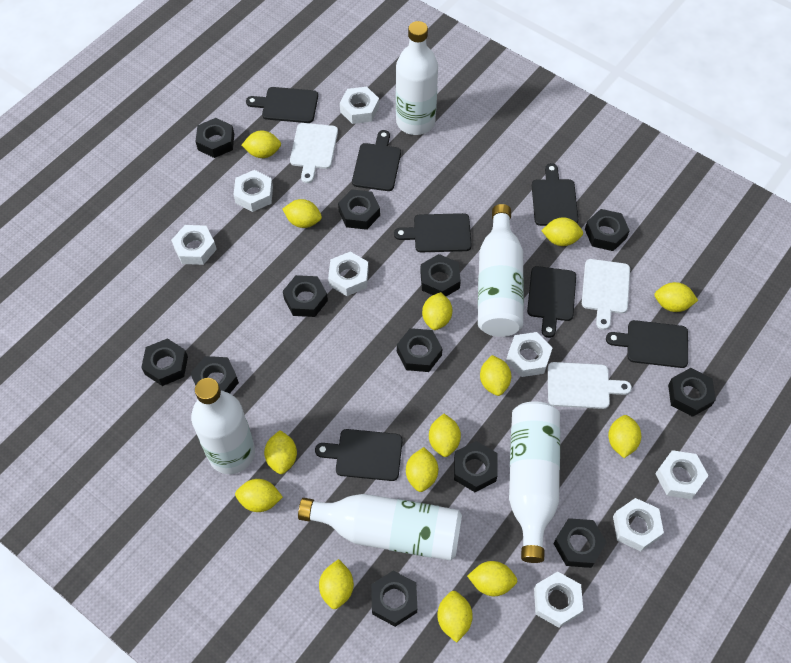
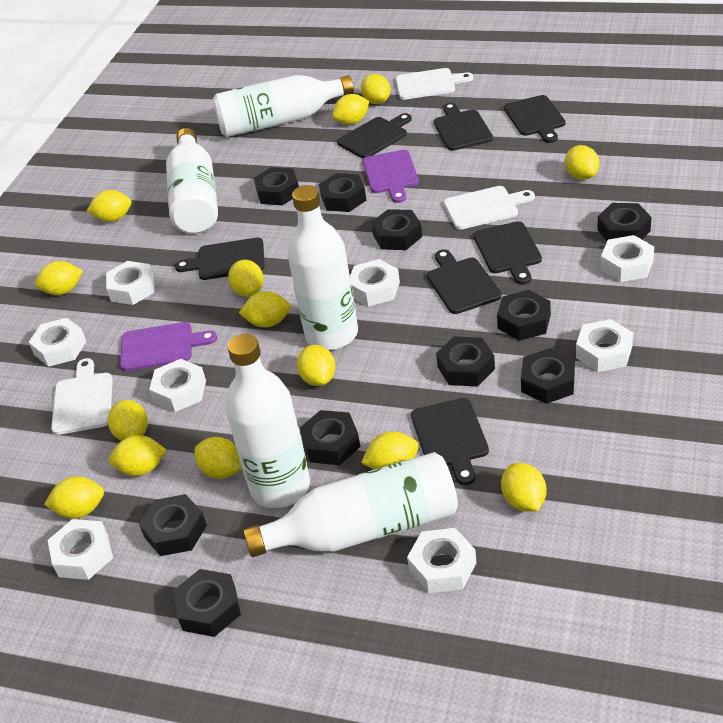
black nut: 12 -> 10
purple cutting board: 0 -> 2

